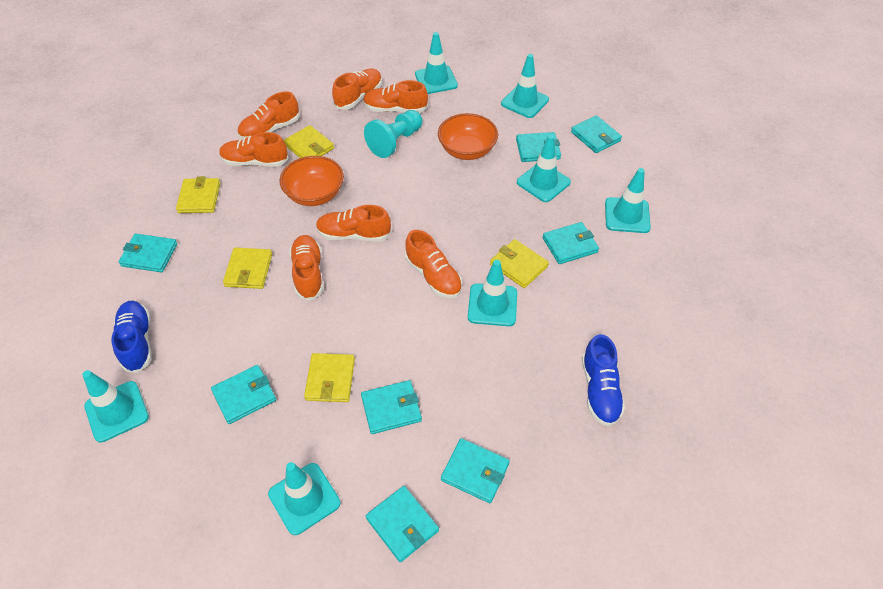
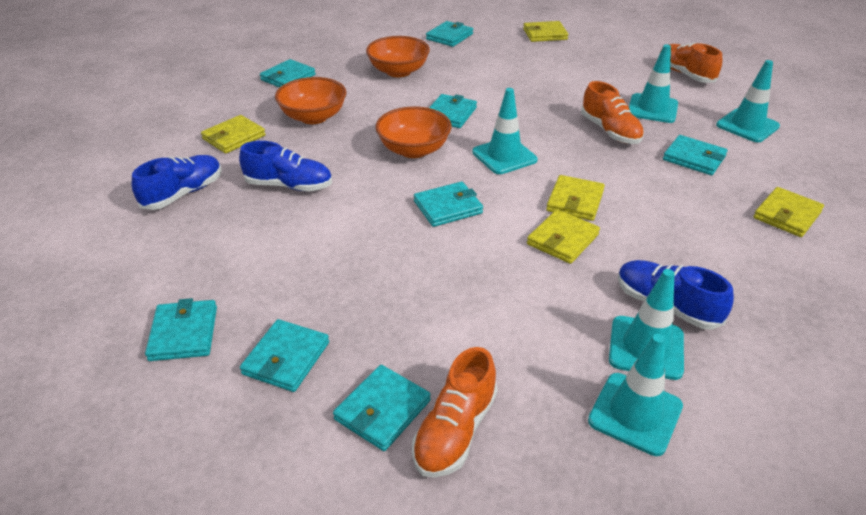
blue shoe: 2 -> 3
orange bowl: 2 -> 3
orange shoe: 7 -> 3
turquoise pawn: 1 -> 0
turquoise traffic cone: 7 -> 5

